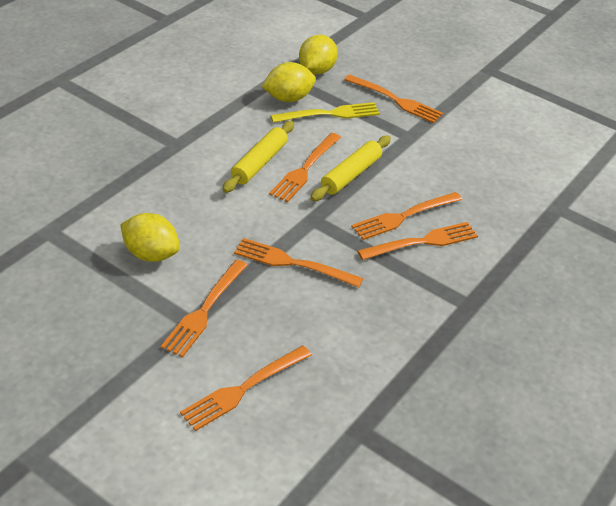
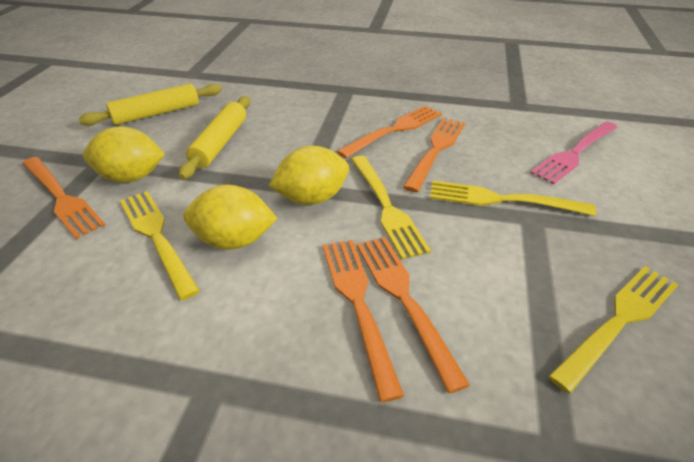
orange fork: 7 -> 5
pink fork: 0 -> 1
yellow fork: 1 -> 4

